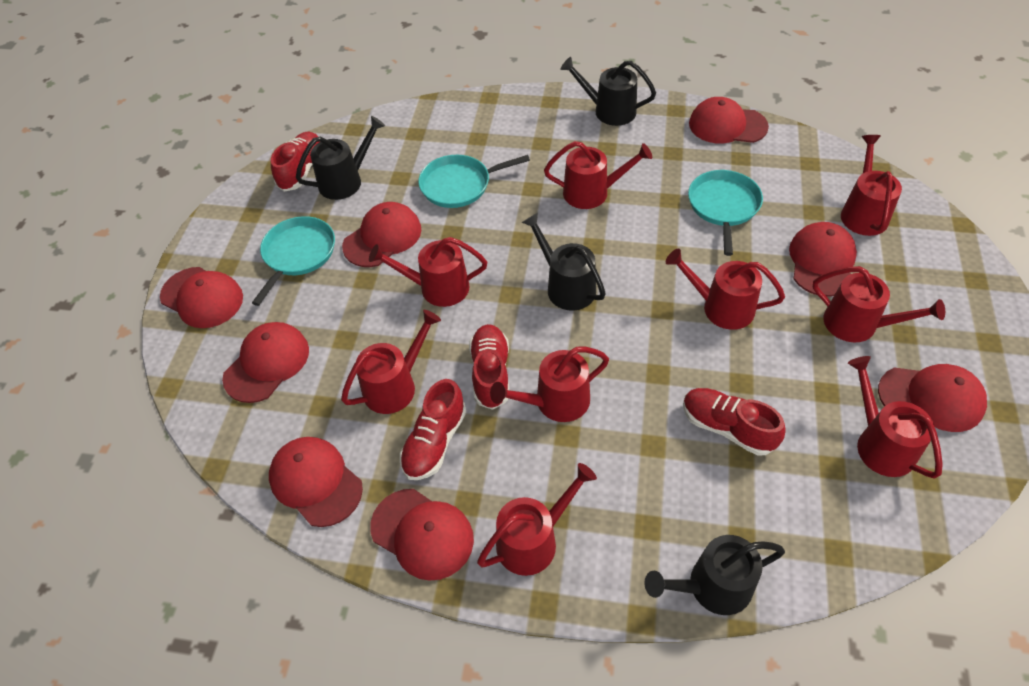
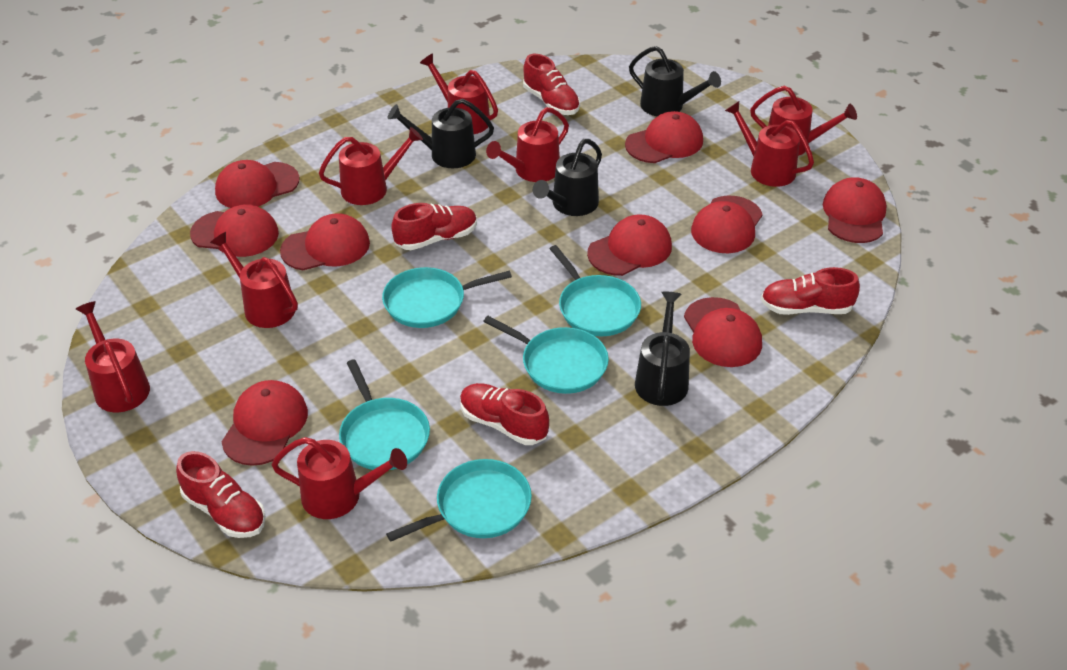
red cap: 8 -> 9
red shoe: 4 -> 5
red watering can: 9 -> 8
turquoise pan: 3 -> 5

